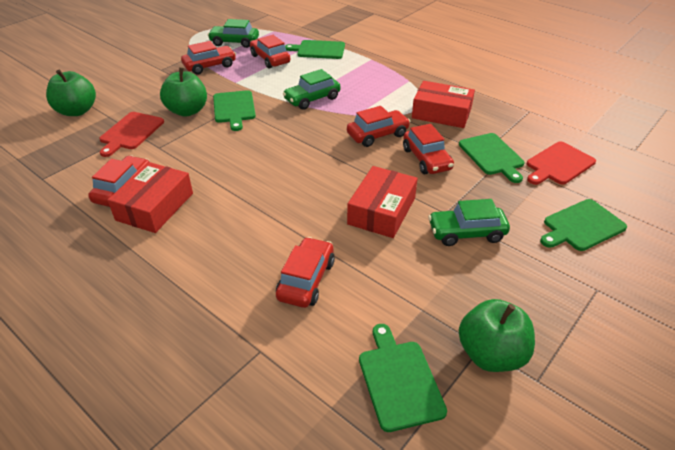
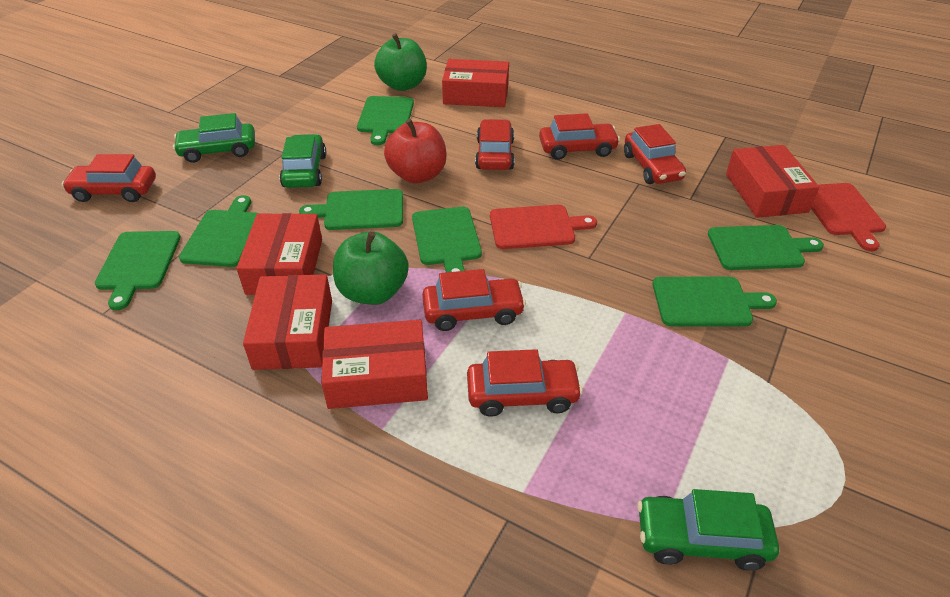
green apple: 3 -> 2
green cutting board: 5 -> 7
red apple: 0 -> 1
red box: 3 -> 5

